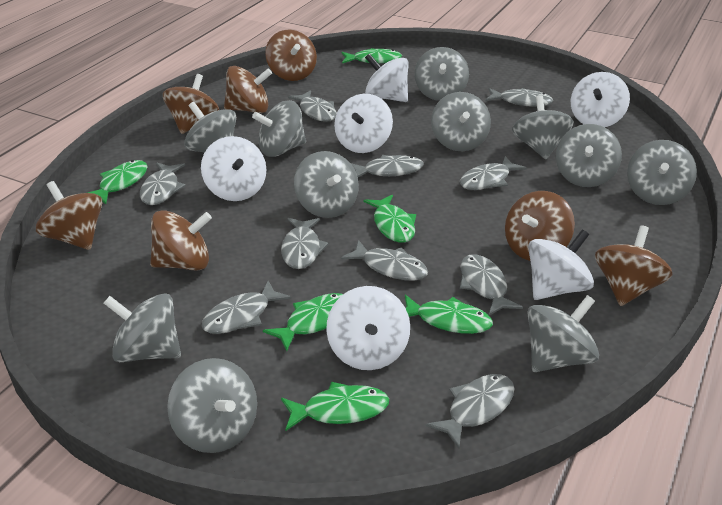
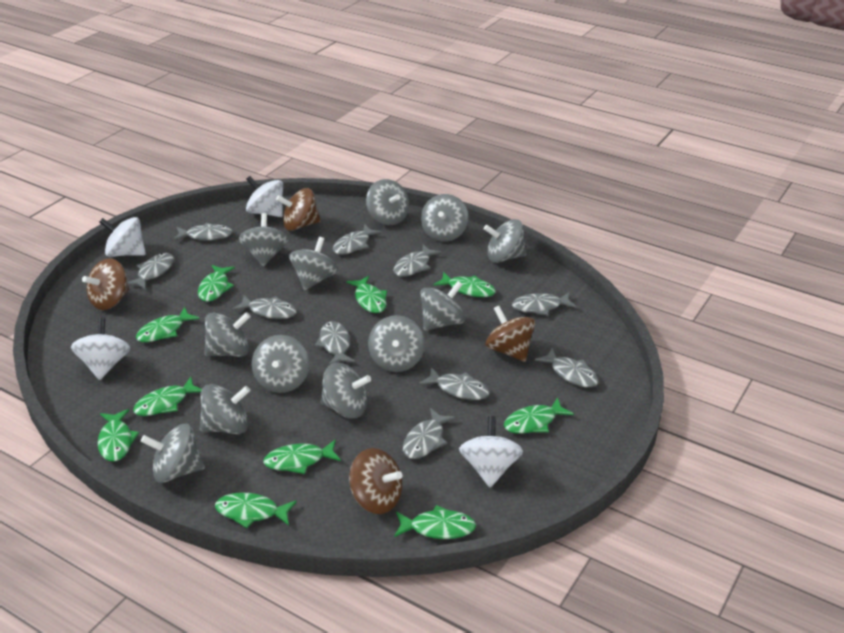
brown spinning top: 7 -> 4
green fish: 6 -> 10
grey spinning top: 11 -> 12
white spinning top: 6 -> 4

